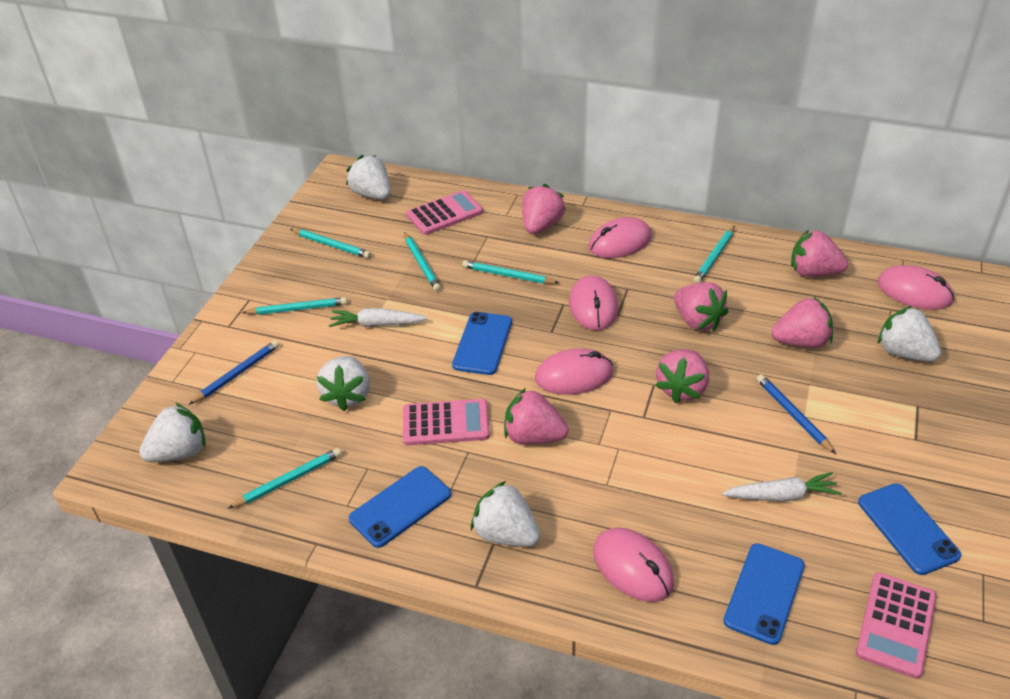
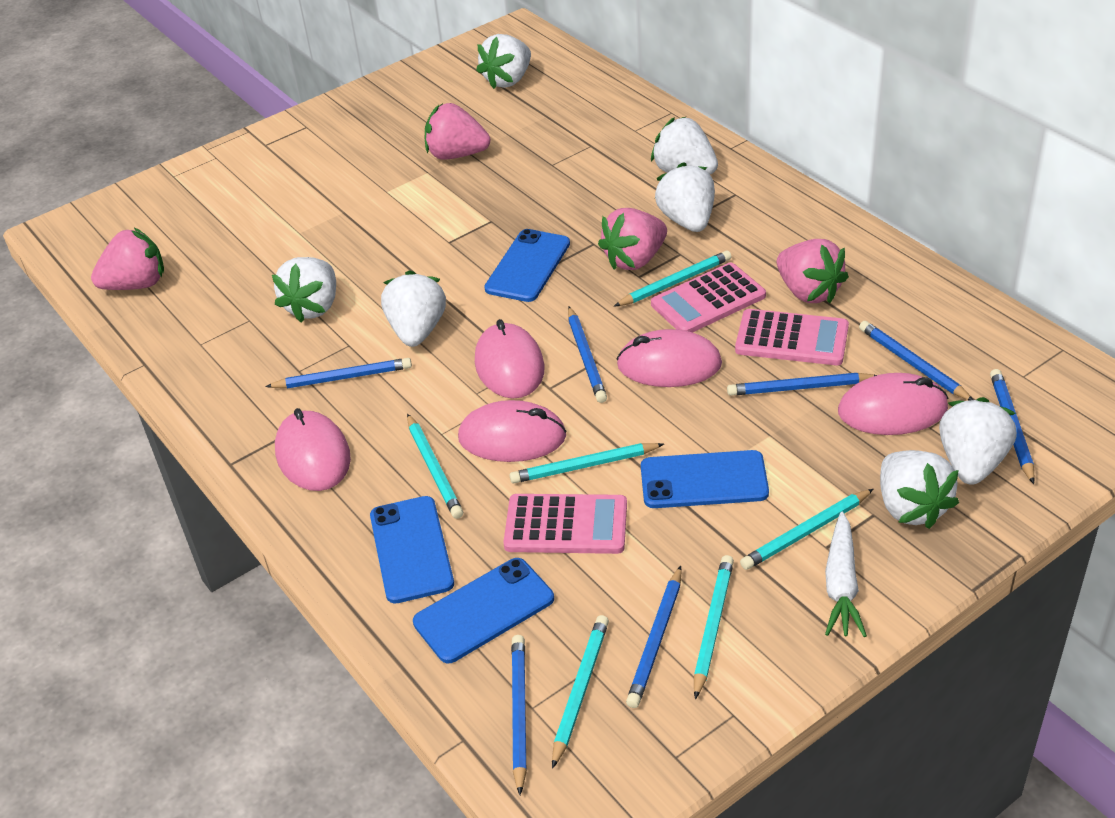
blue pencil: 2 -> 7
pink strawberry: 6 -> 4
white carrot: 2 -> 1
white strawberry: 5 -> 7

